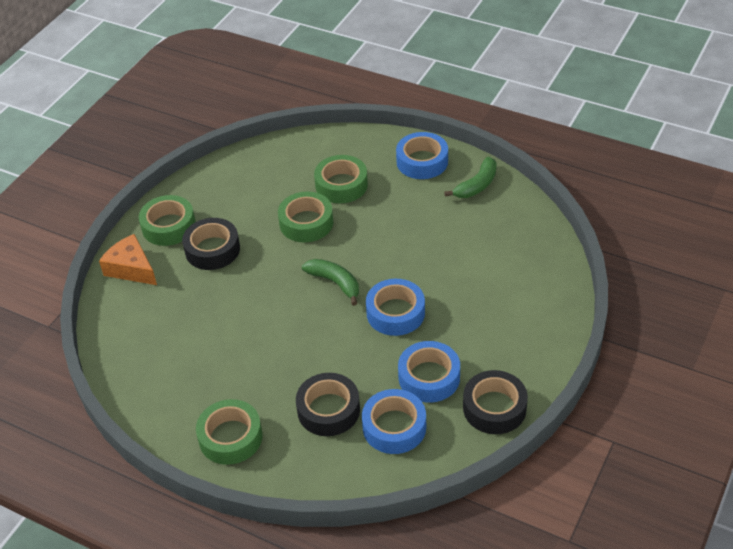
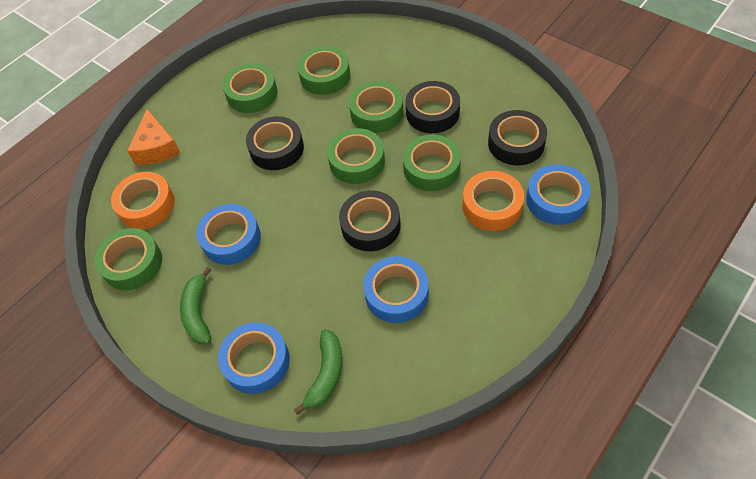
black tape: 3 -> 4
green tape: 4 -> 6
orange tape: 0 -> 2

